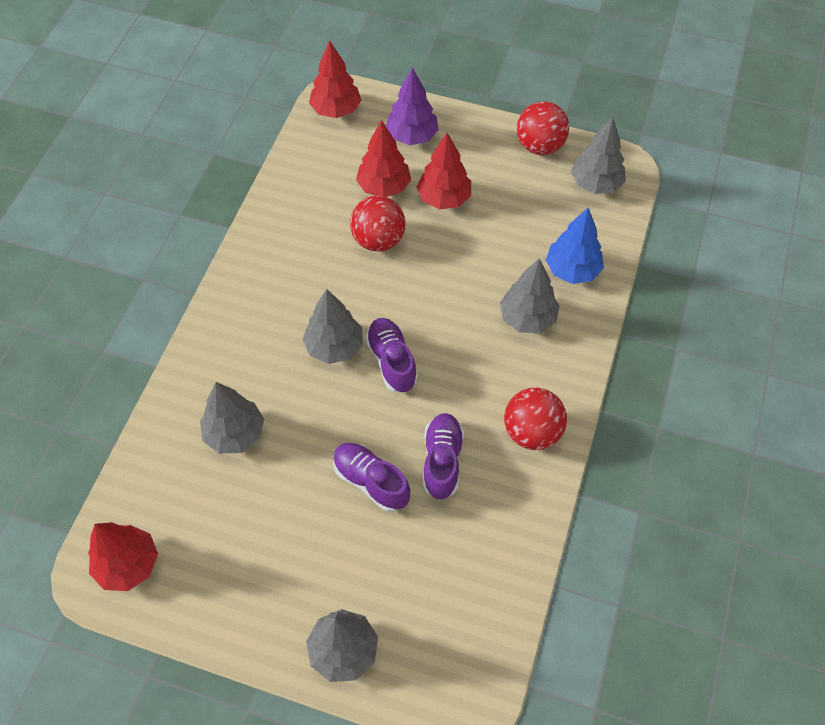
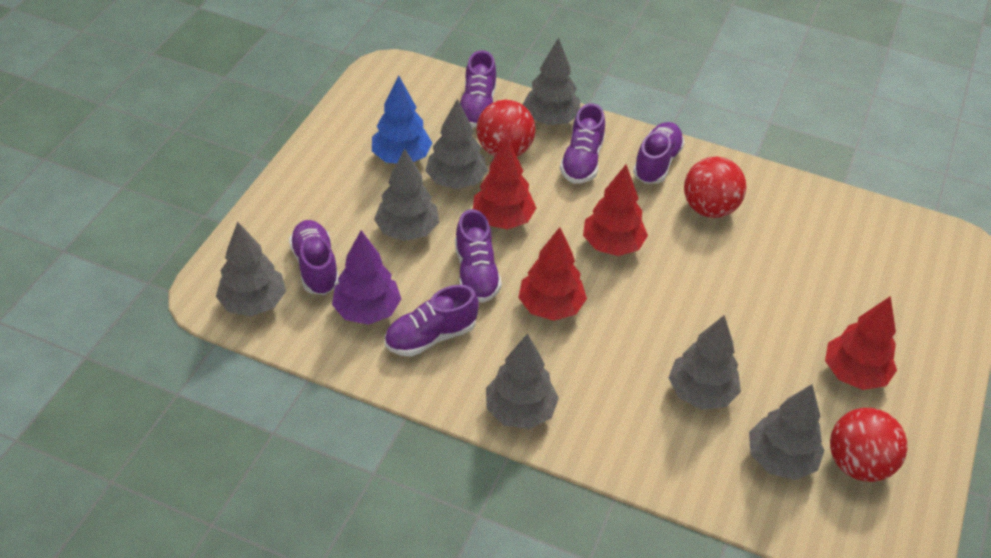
grey tree: 5 -> 7
purple shoe: 3 -> 6

